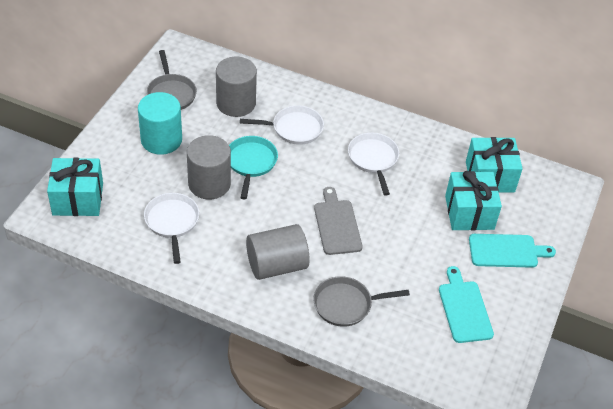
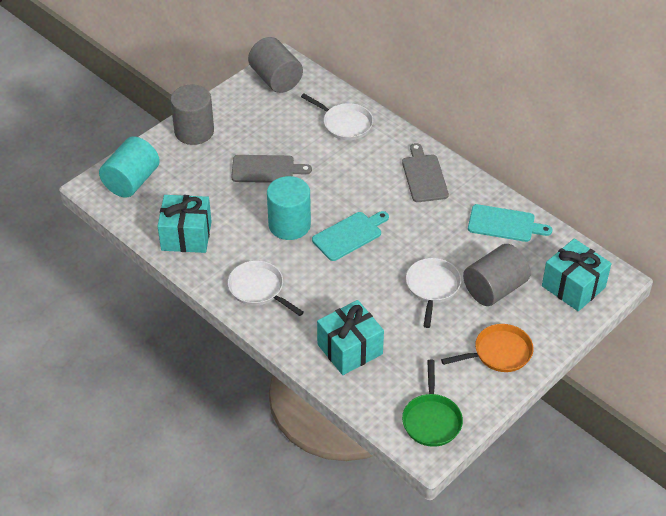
green pan: 0 -> 1
grey cutting board: 1 -> 2
grey pan: 2 -> 0
orange pan: 0 -> 1
turquoise cylinder: 1 -> 2
turquoise pan: 1 -> 0

